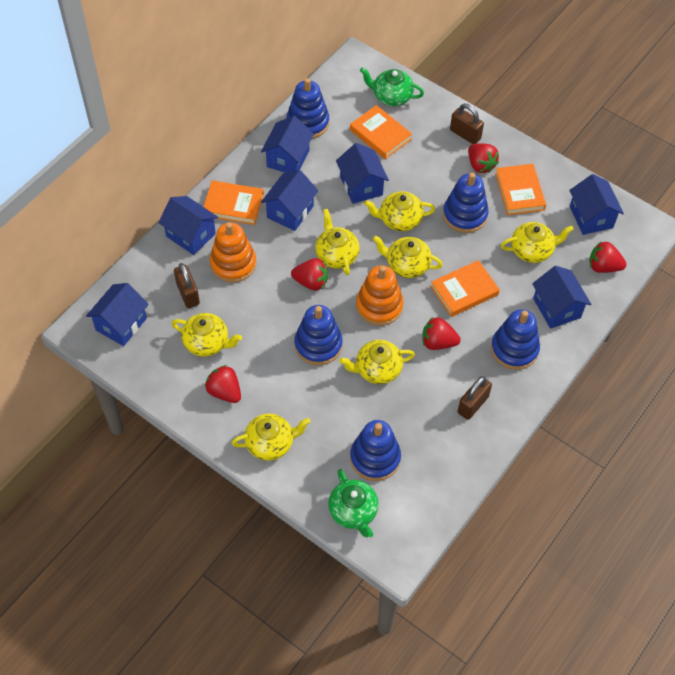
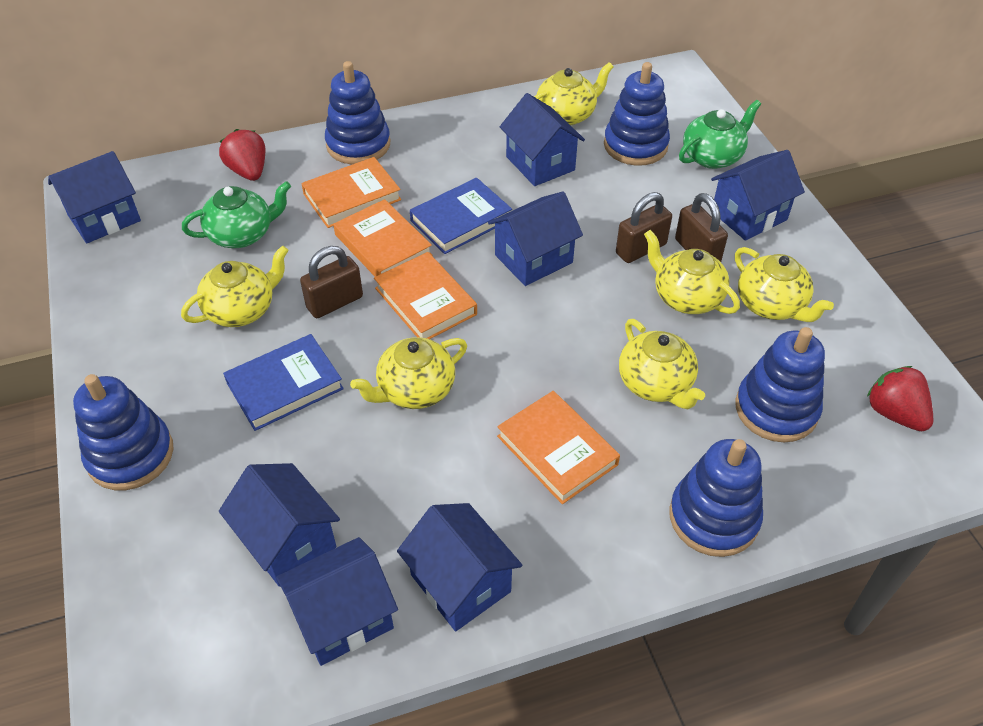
blue book: 0 -> 2
orange stacking toy: 2 -> 0
red strawberry: 5 -> 2
yellow teapot: 7 -> 6

